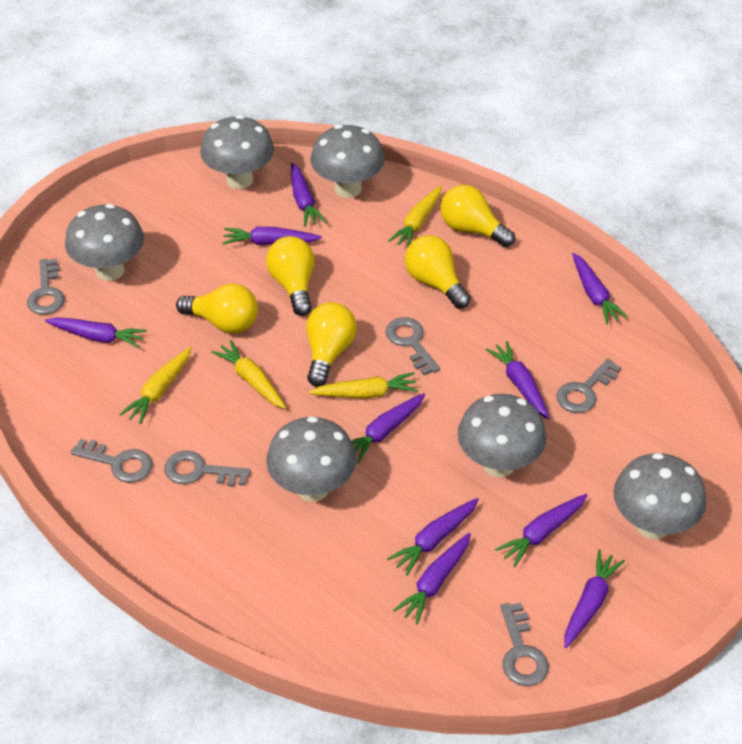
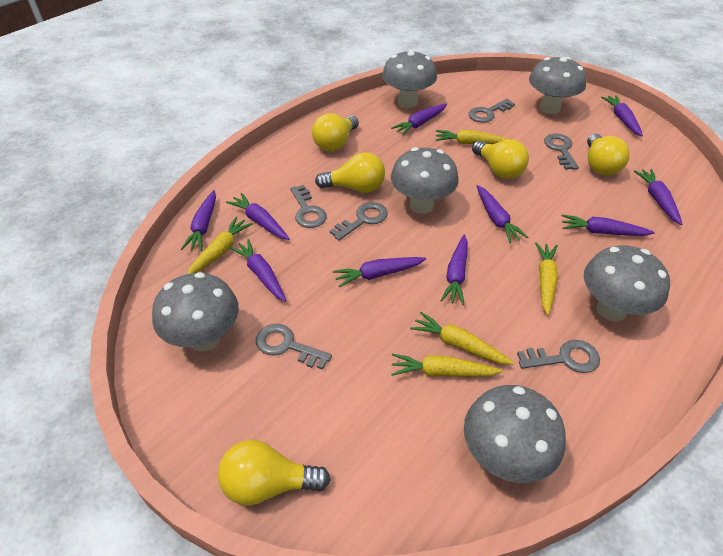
yellow carrot: 4 -> 5

